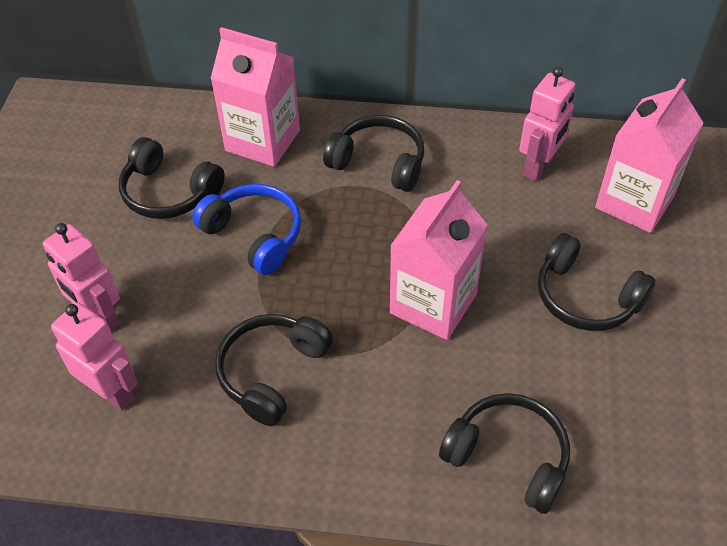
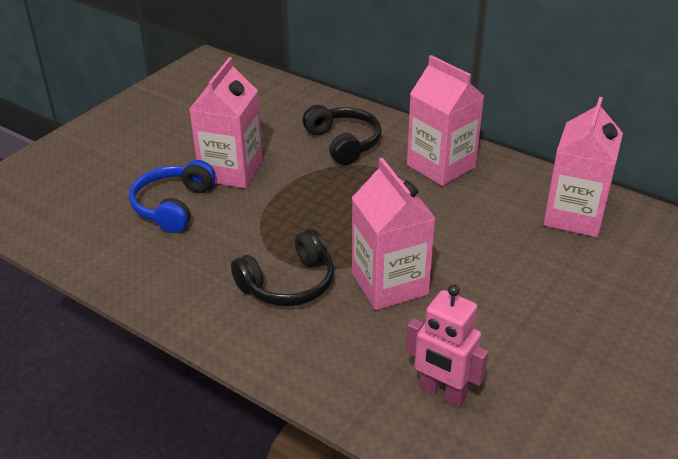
black headphones: 5 -> 2
pink carton: 3 -> 4
pink robot: 3 -> 1

